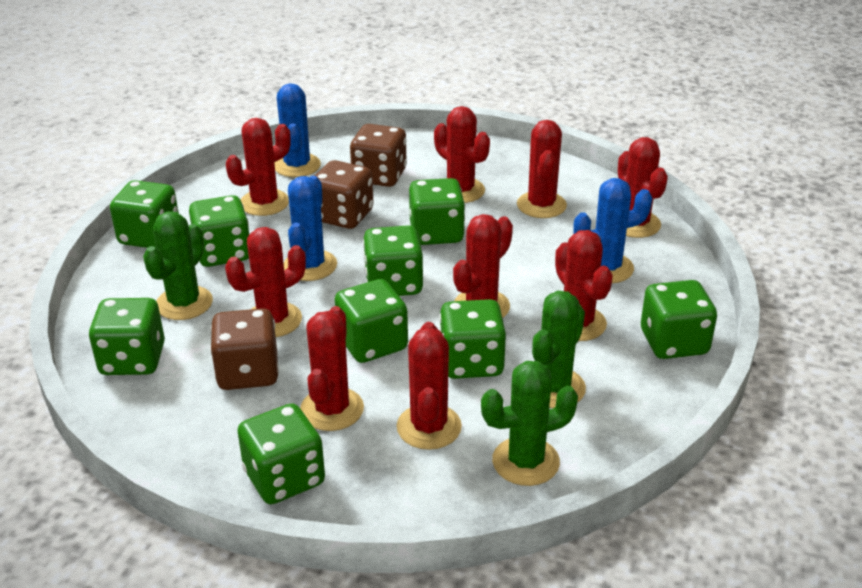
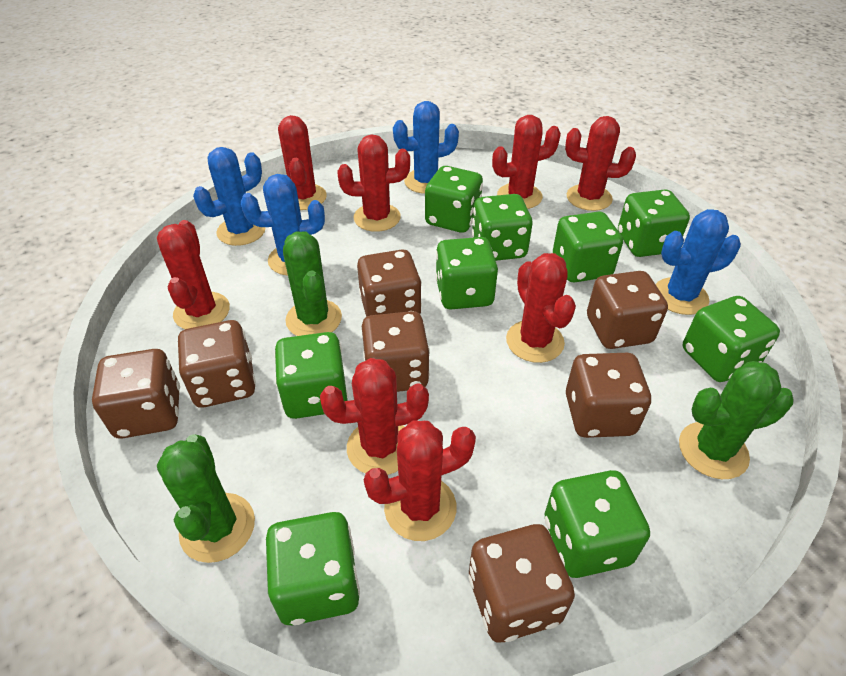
blue cactus: 3 -> 4
brown dice: 3 -> 7
red cactus: 9 -> 8

